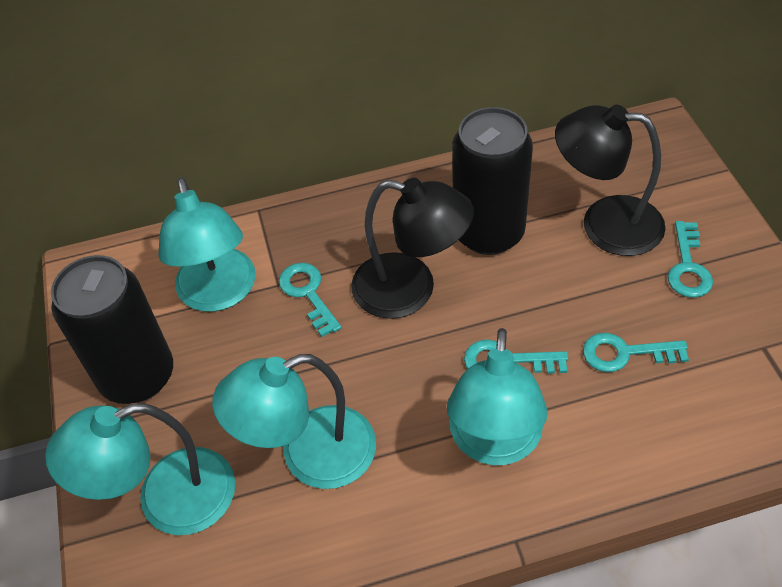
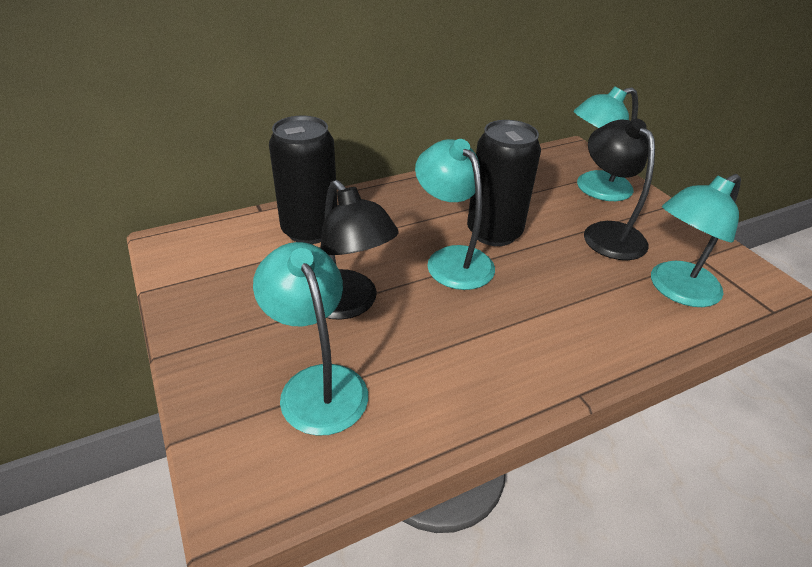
turquoise key: 4 -> 0

